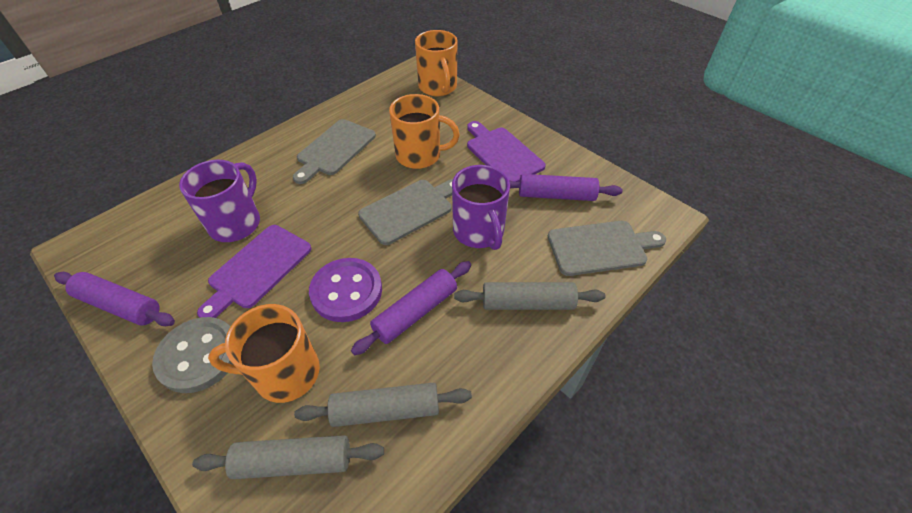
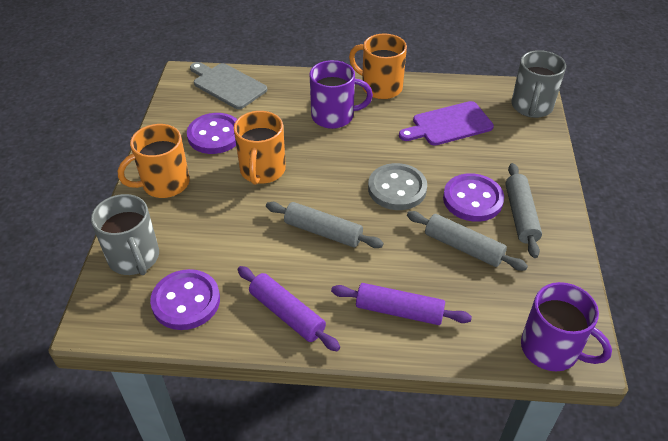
grey cutting board: 3 -> 1
grey mug: 0 -> 2
purple button: 1 -> 3
purple cutting board: 2 -> 1
purple rolling pin: 3 -> 2

